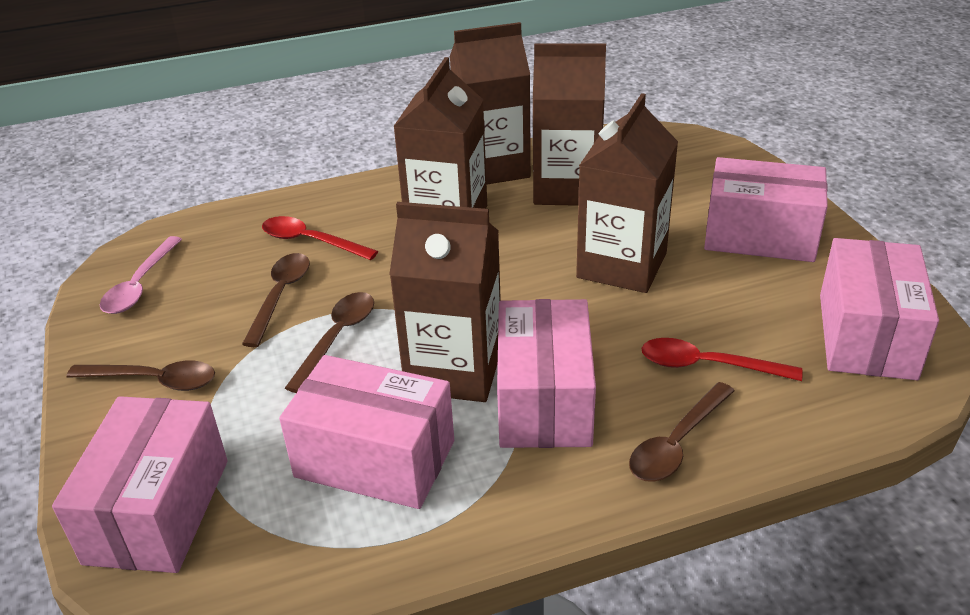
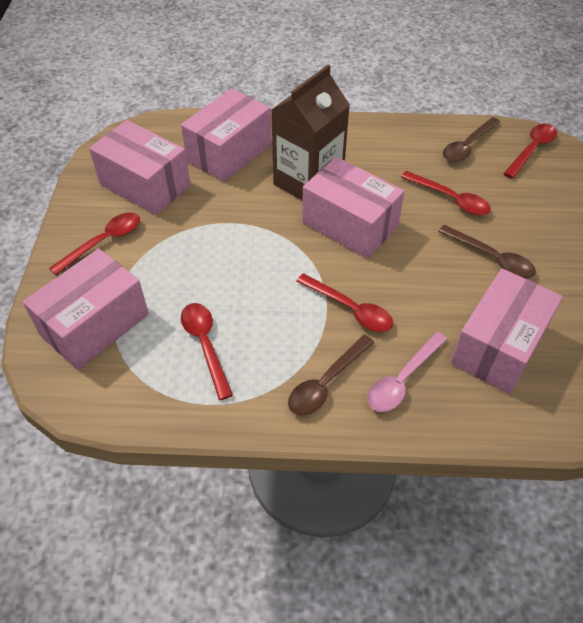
brown carton: 5 -> 1
brown spoon: 4 -> 3
red spoon: 2 -> 5

